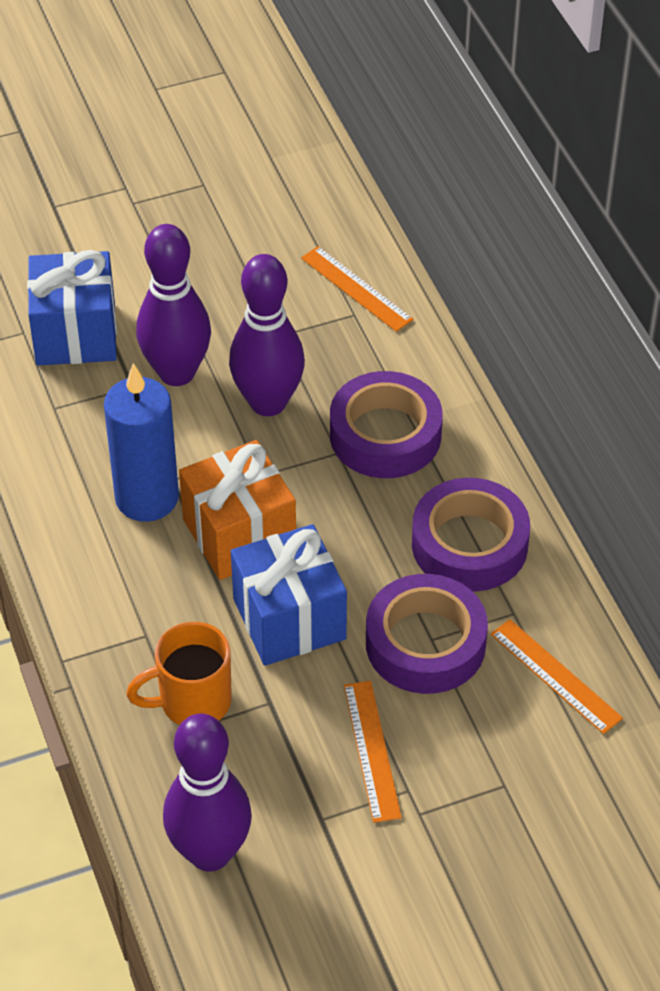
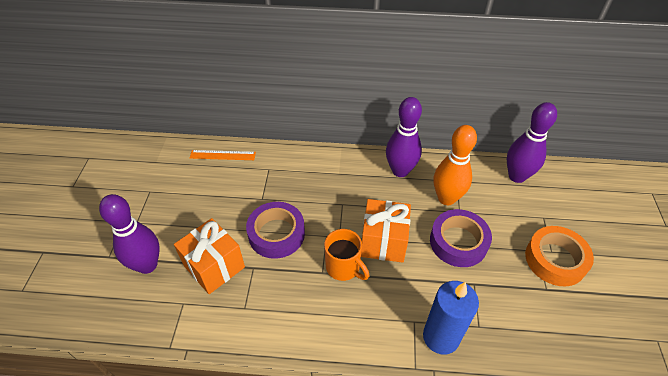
blue gift: 2 -> 0
orange bowling pin: 0 -> 1
orange gift: 1 -> 2
orange ruler: 3 -> 1
orange tape: 0 -> 1
purple tape: 3 -> 2

